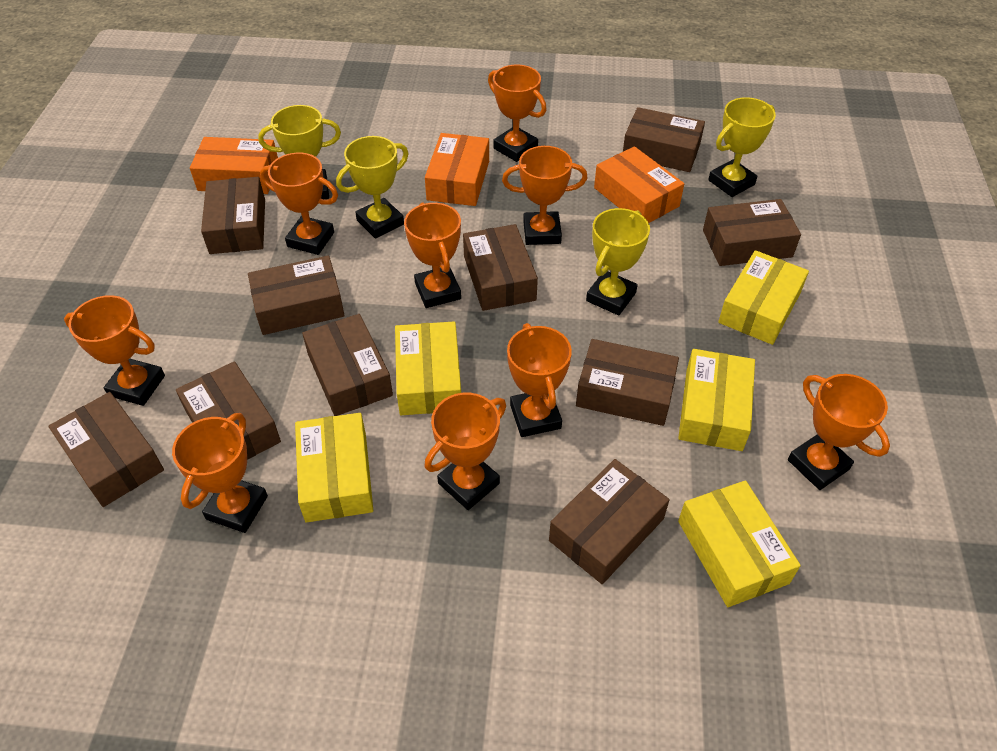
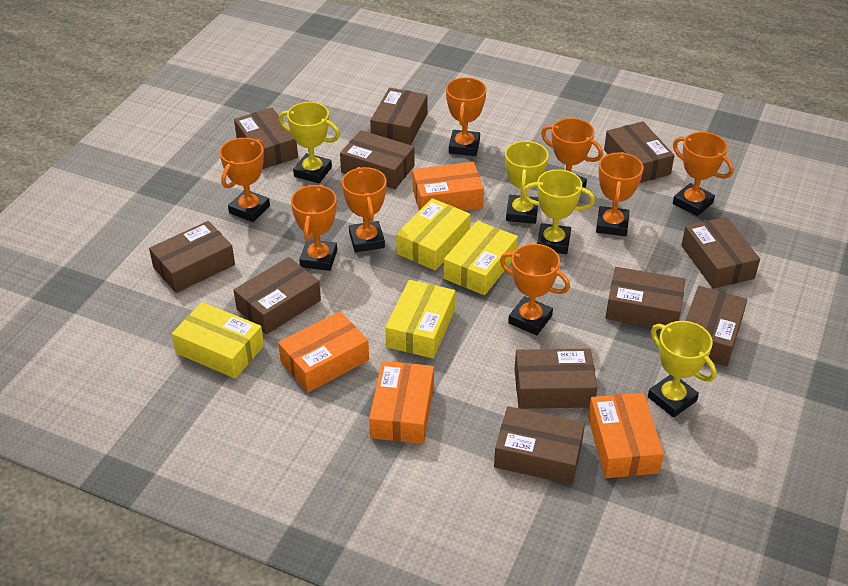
brown box: 10 -> 11
orange box: 3 -> 4
orange trophy: 9 -> 8
yellow box: 5 -> 4

